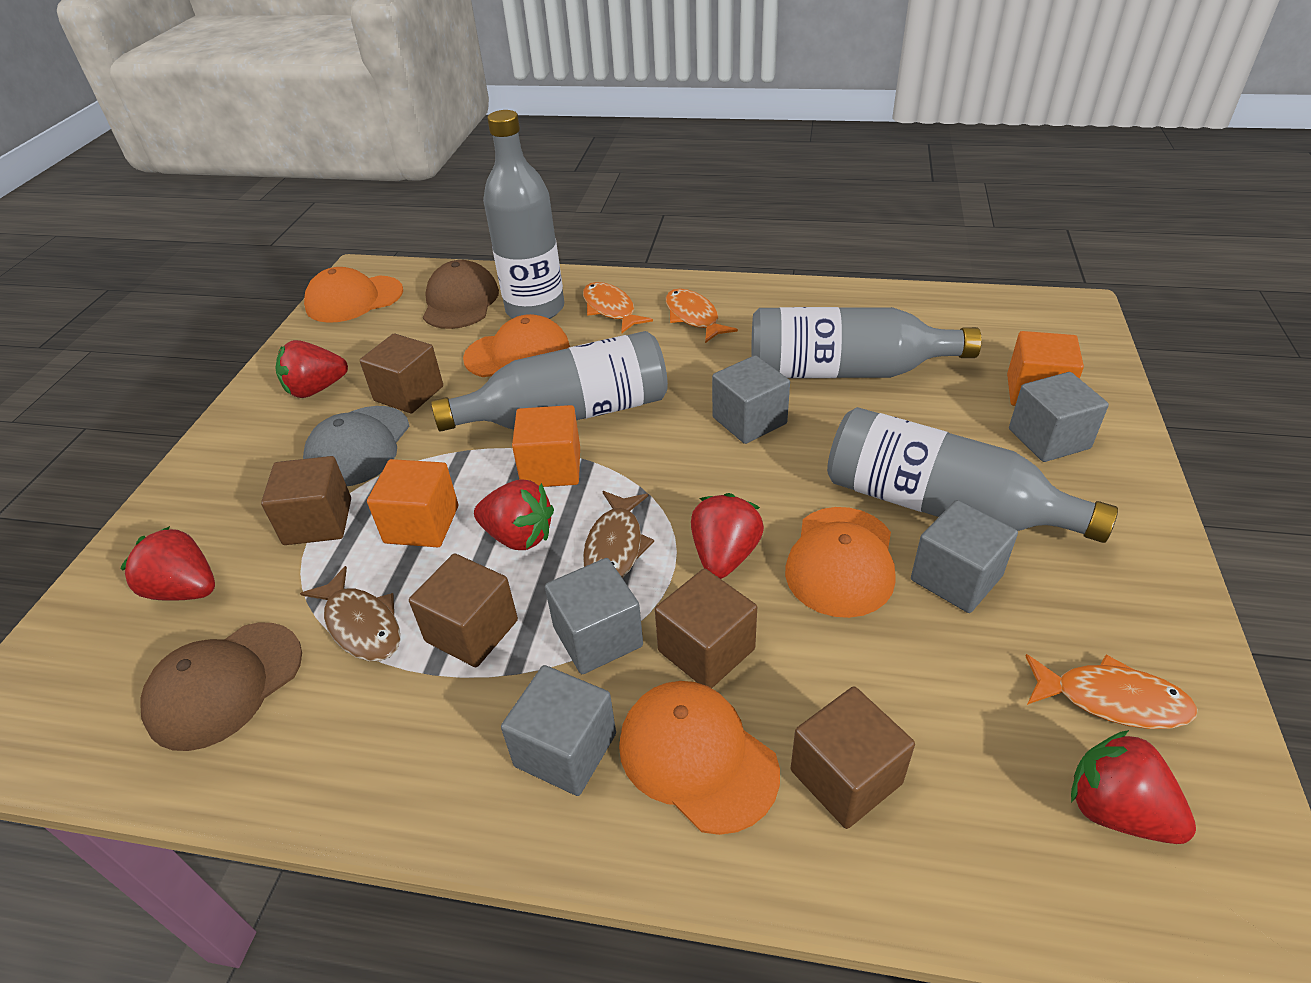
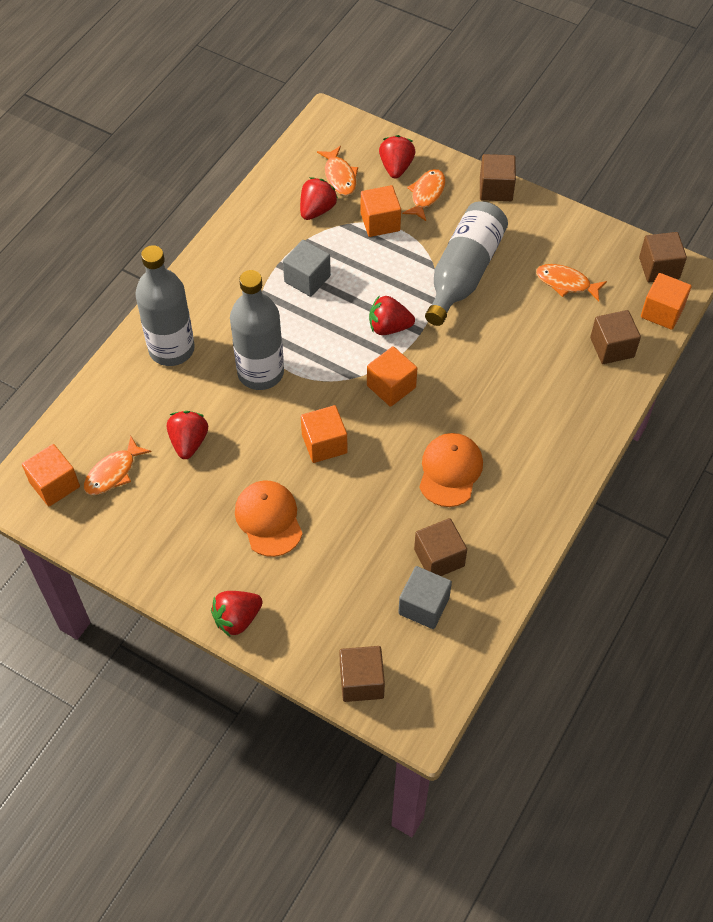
brown cap: 2 -> 0
brown fish: 2 -> 0
grey bottle: 4 -> 3
grey cap: 1 -> 0
grey cube: 5 -> 2
orange cap: 4 -> 2
orange cube: 3 -> 5
orange fish: 3 -> 4

